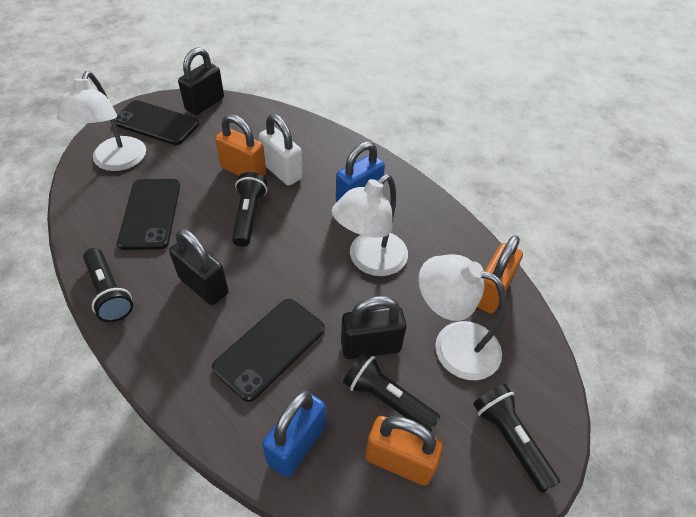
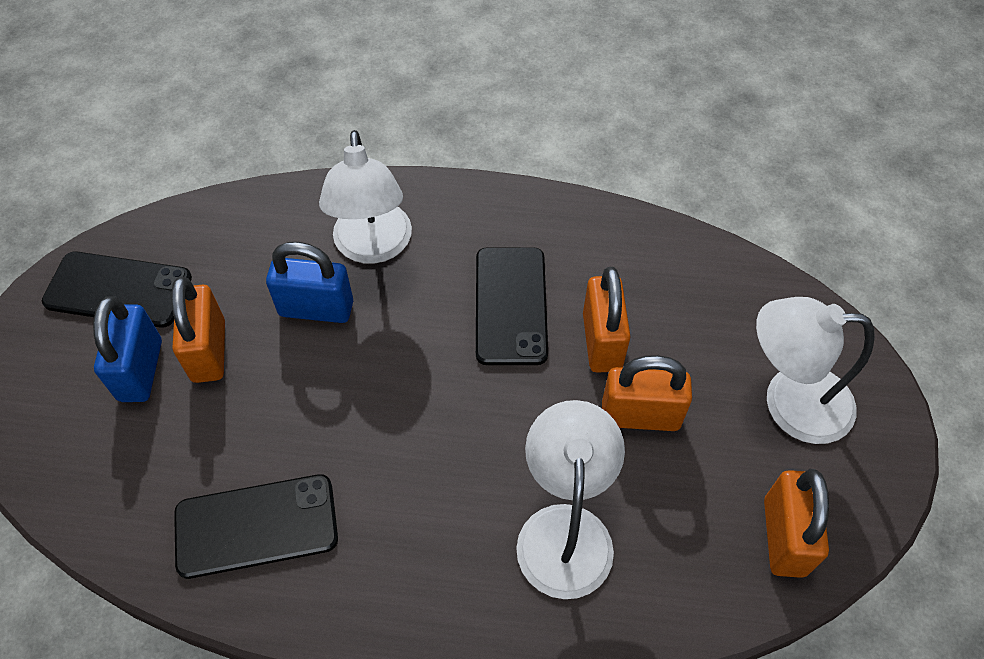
black flashlight: 4 -> 0
black padlock: 3 -> 0
orange padlock: 3 -> 4
white padlock: 1 -> 0

